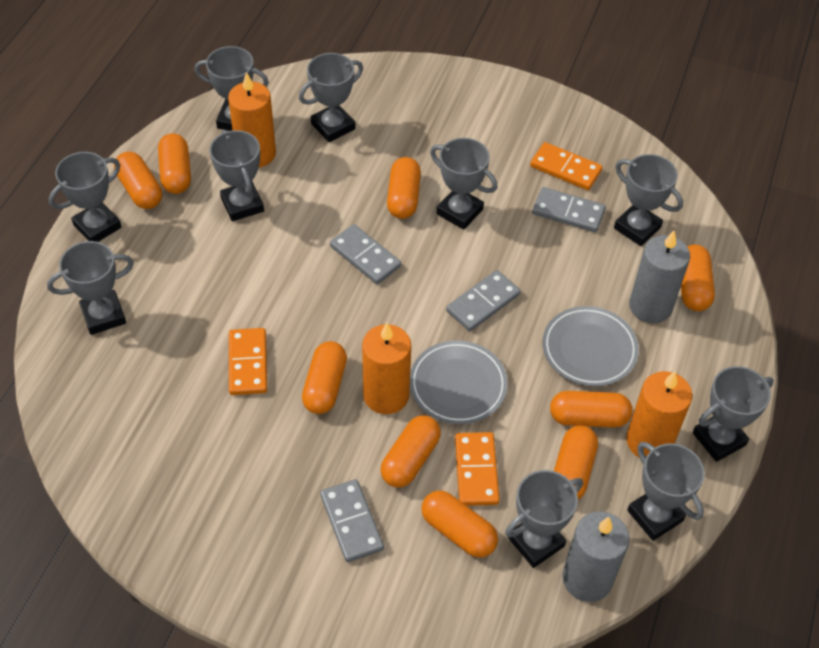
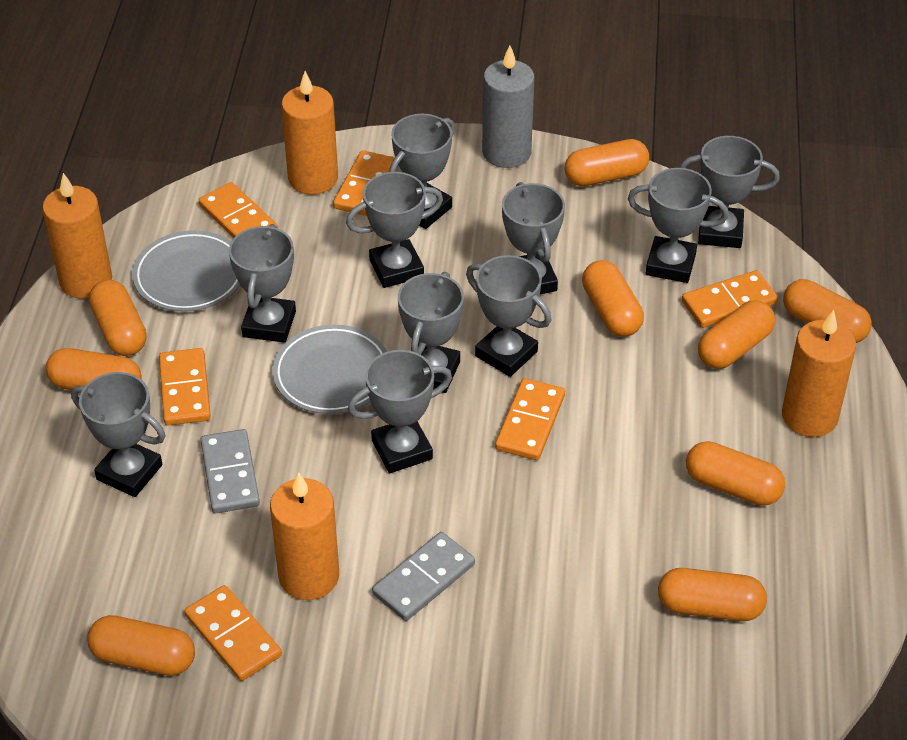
grey candle: 2 -> 1
grey domino: 4 -> 2
orange candle: 3 -> 4
orange domino: 3 -> 6

